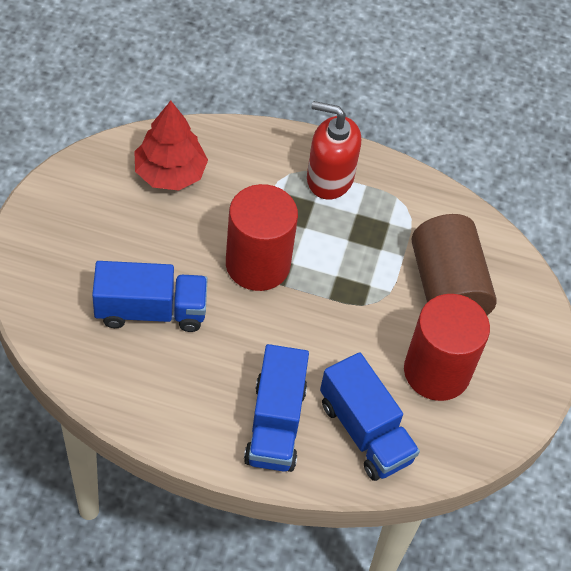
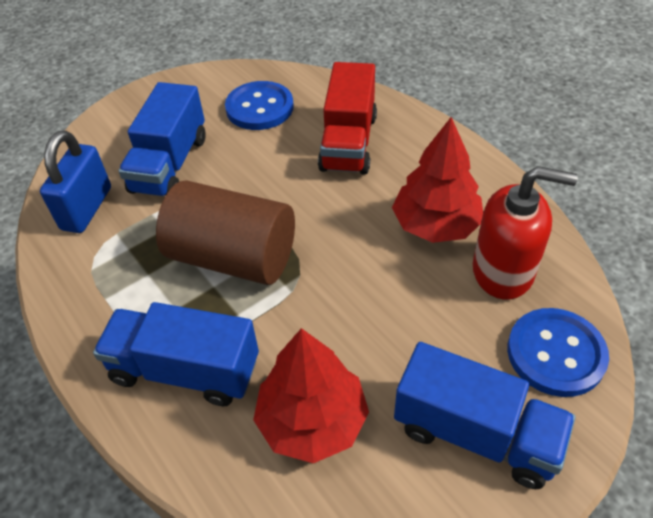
blue button: 0 -> 2
blue padlock: 0 -> 1
red cylinder: 2 -> 0
red tree: 1 -> 2
red truck: 0 -> 1

